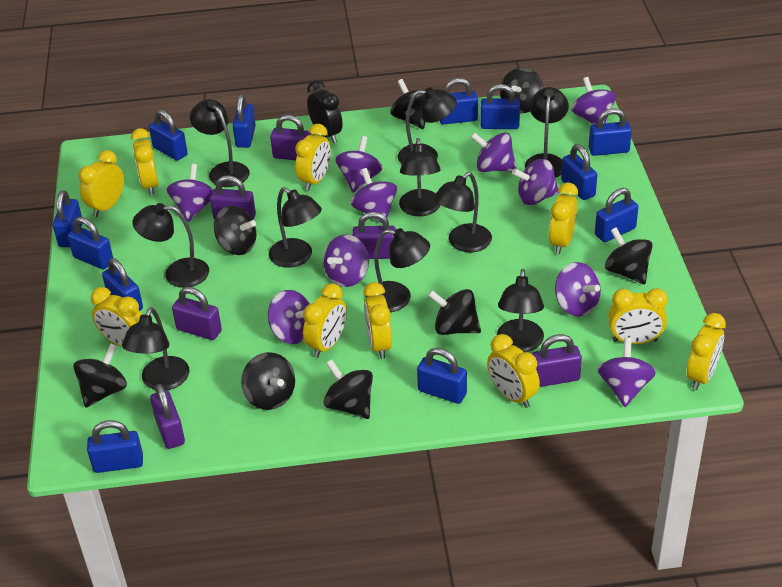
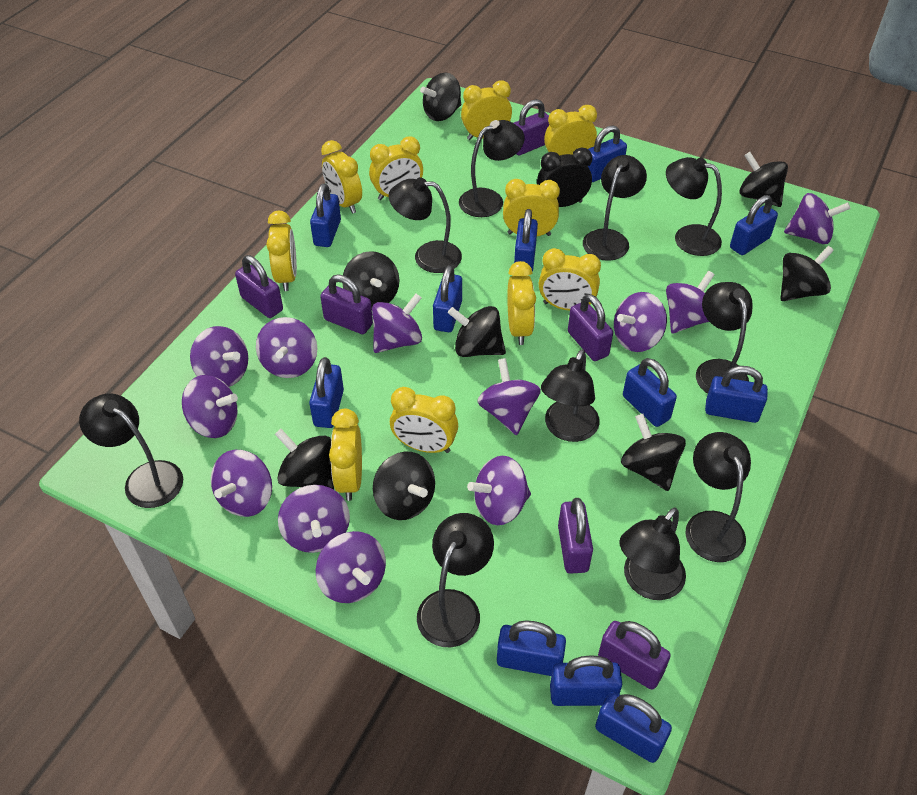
blue padlock: 12 -> 11
purple spinning top: 10 -> 12

